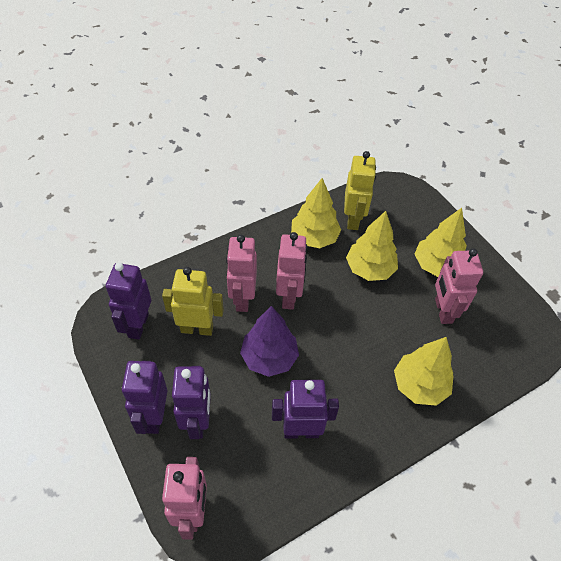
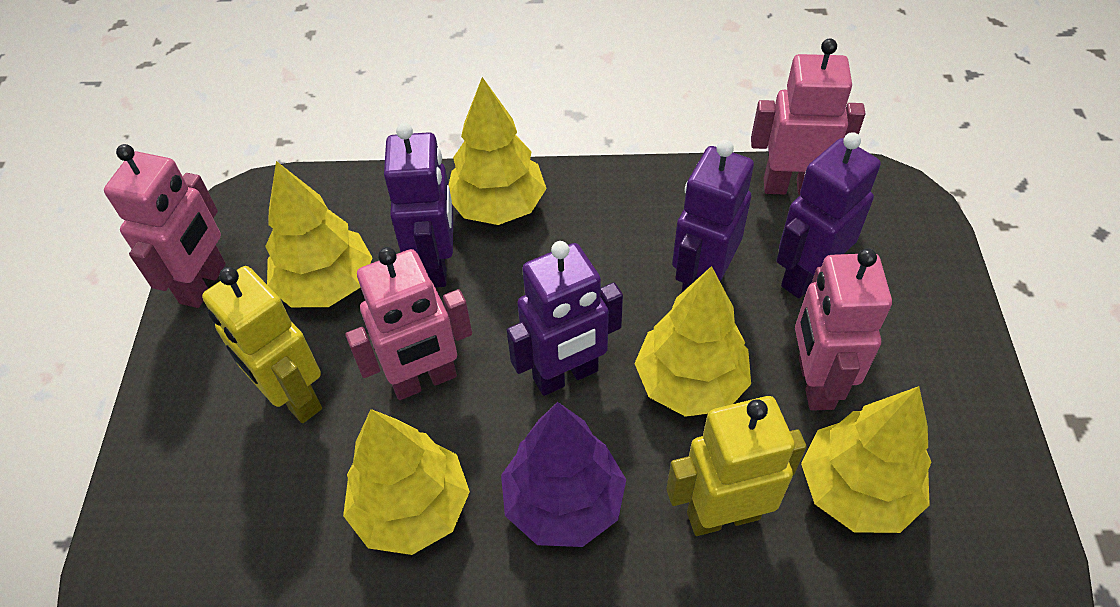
yellow tree: 4 -> 5

